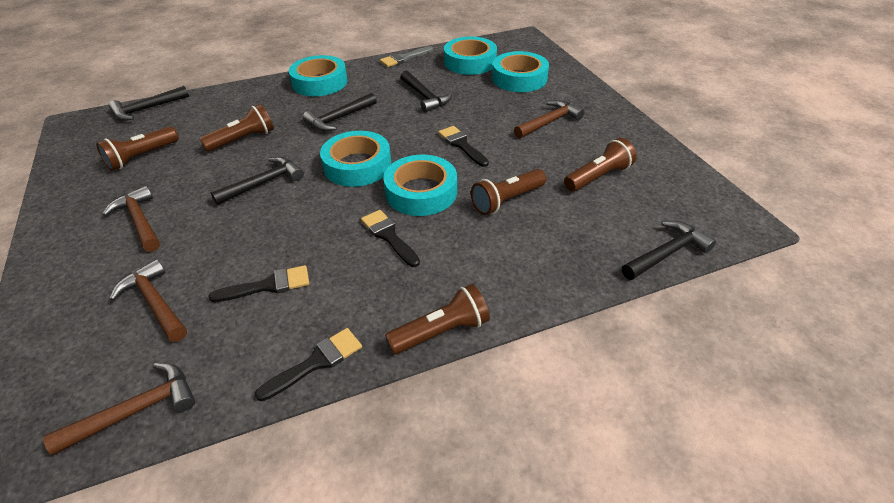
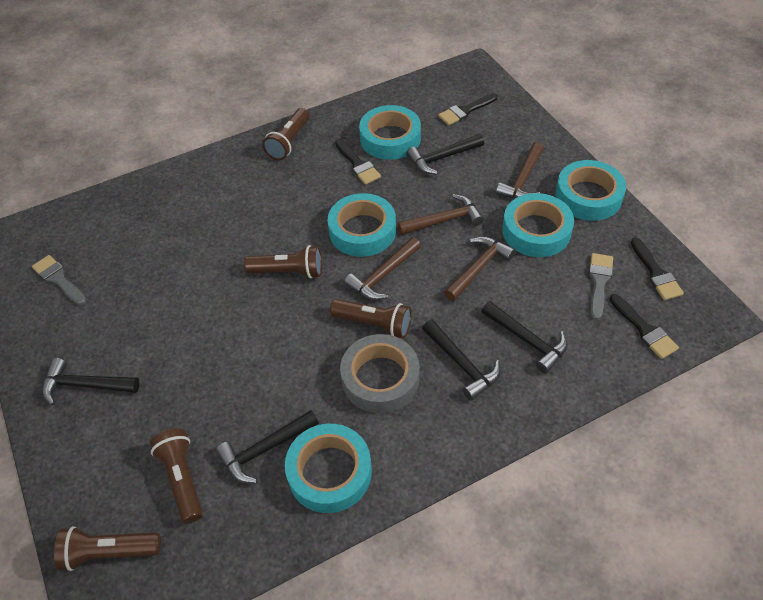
grey brush: 1 -> 2
grey tape: 0 -> 1

